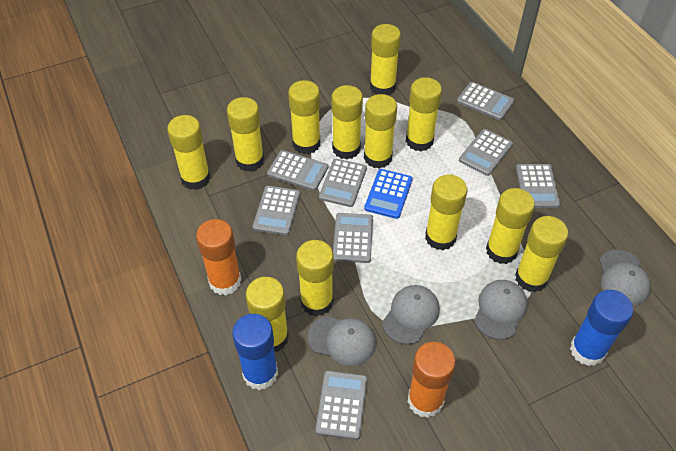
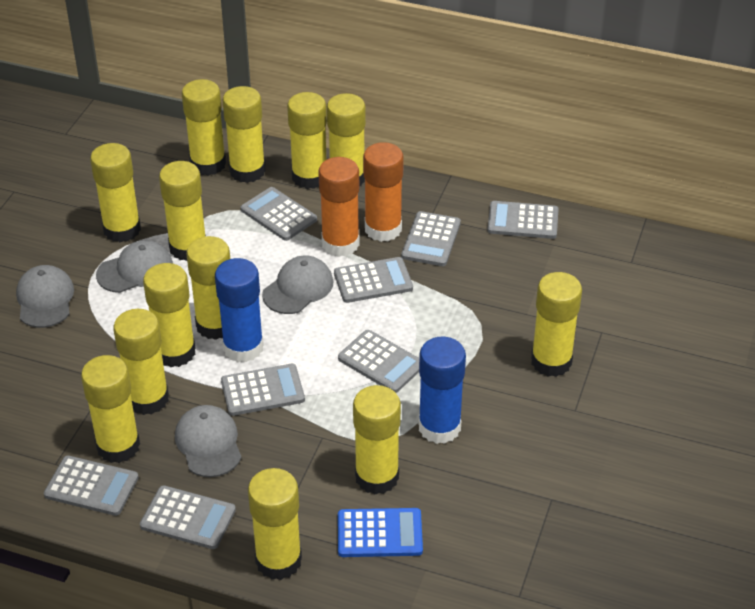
yellow glue stick: 12 -> 13

